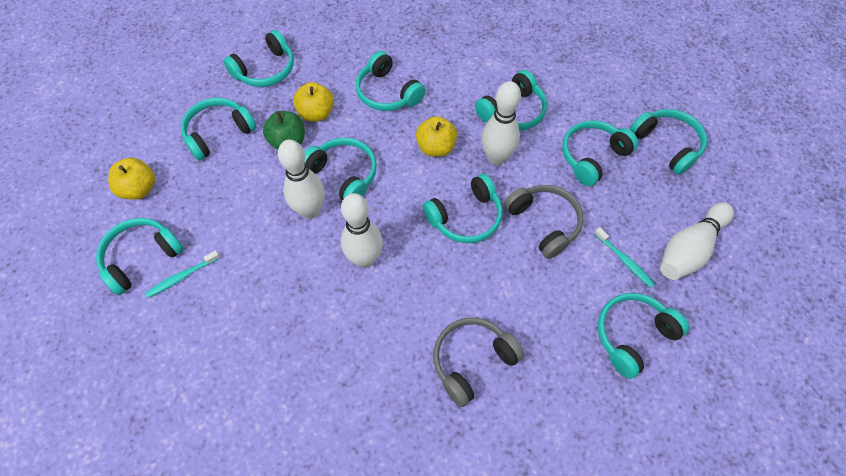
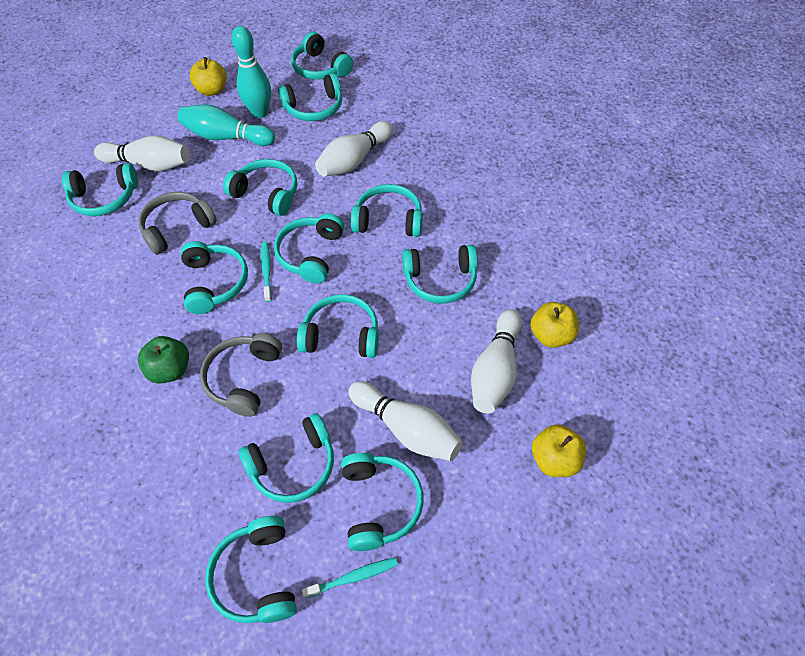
turquoise bowling pin: 0 -> 2
turquoise headphones: 10 -> 12

